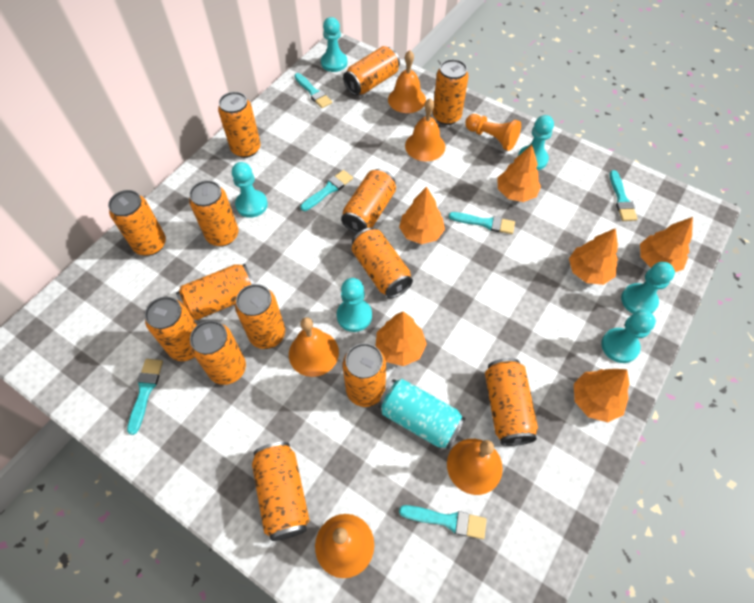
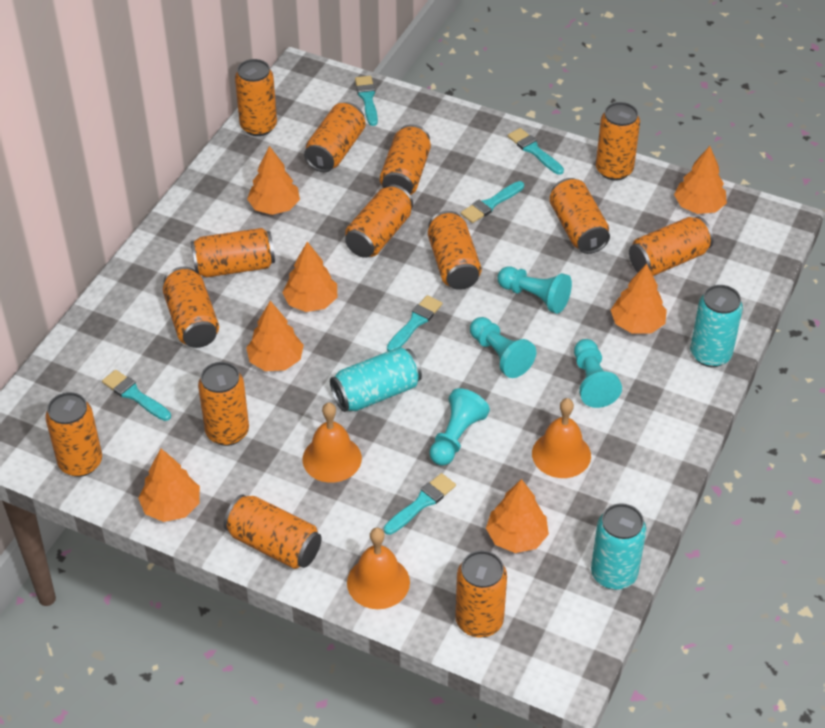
orange bell: 5 -> 3
orange pawn: 1 -> 0
orange tree: 6 -> 7
turquoise can: 1 -> 3
turquoise pawn: 6 -> 4

